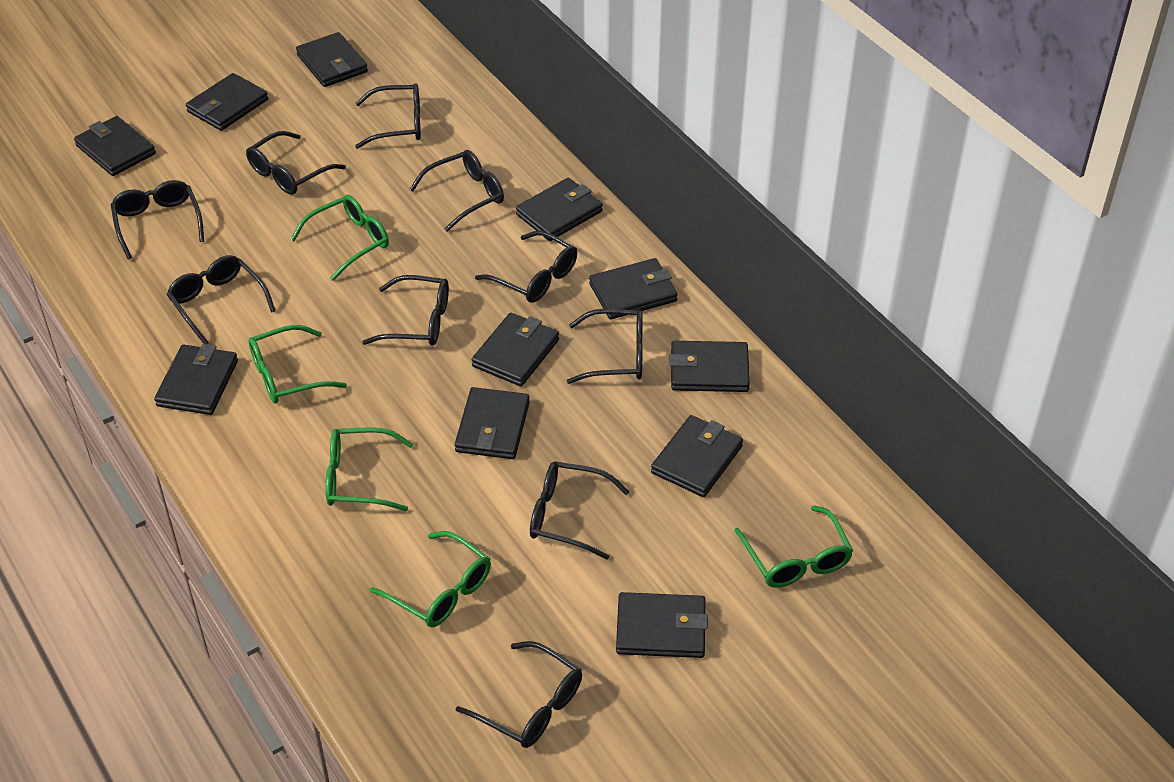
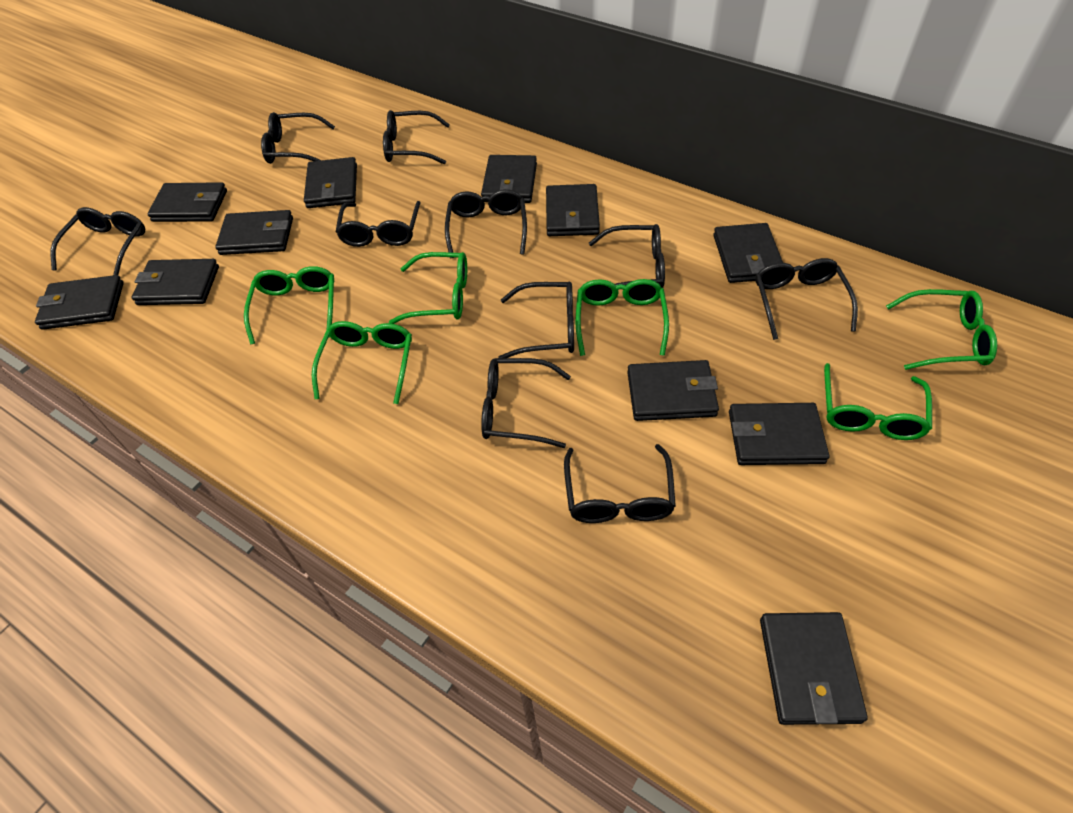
green glasses: 5 -> 6

